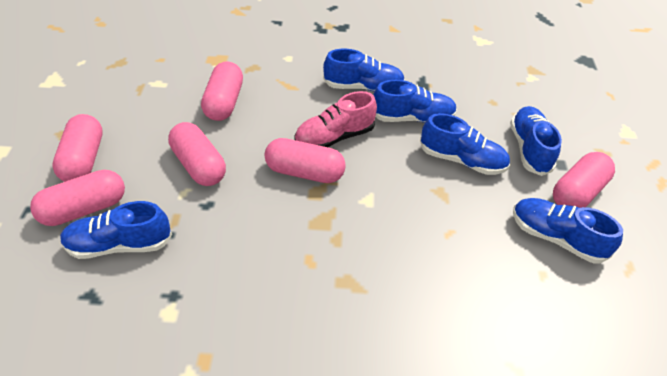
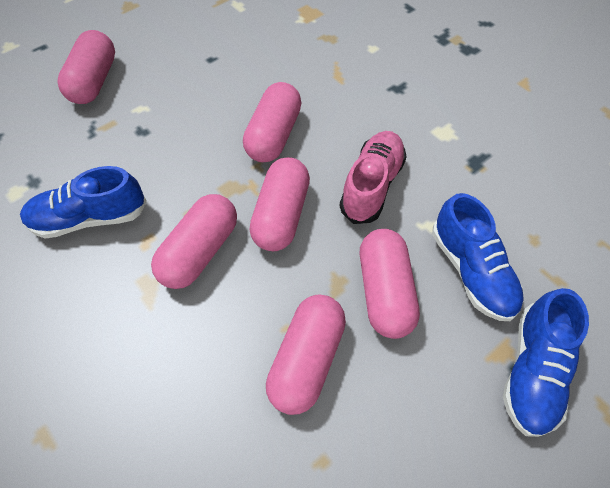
blue shoe: 6 -> 3

